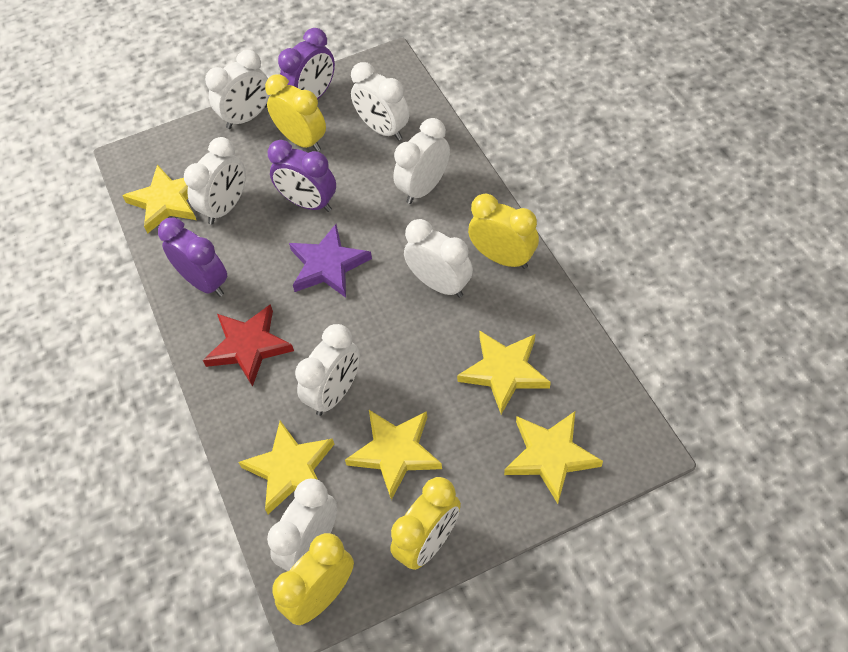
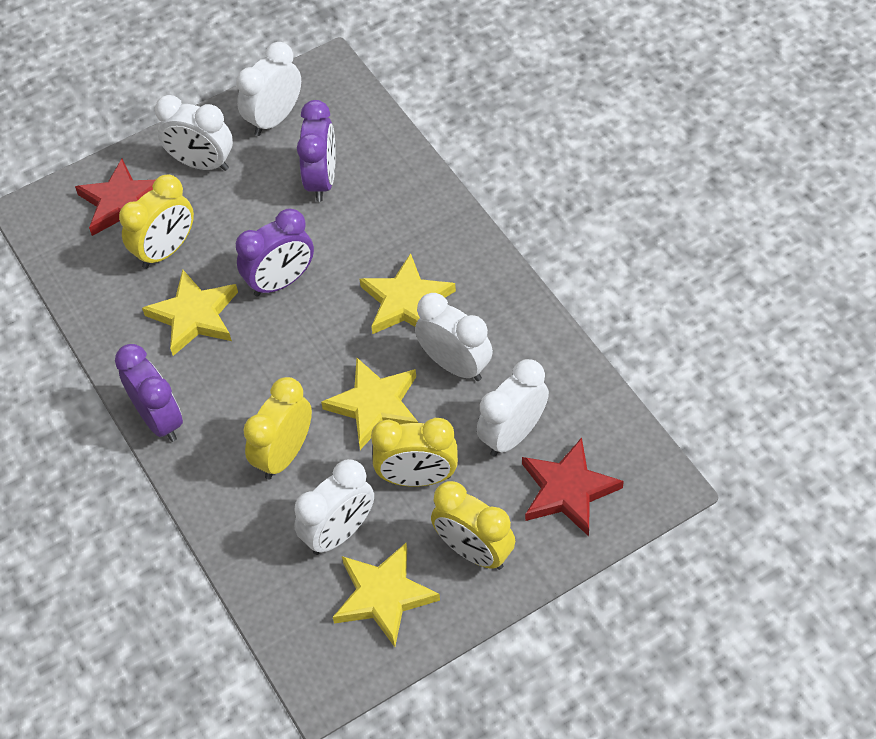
purple star: 1 -> 0
red star: 1 -> 2
white clock: 7 -> 5
yellow star: 5 -> 4

